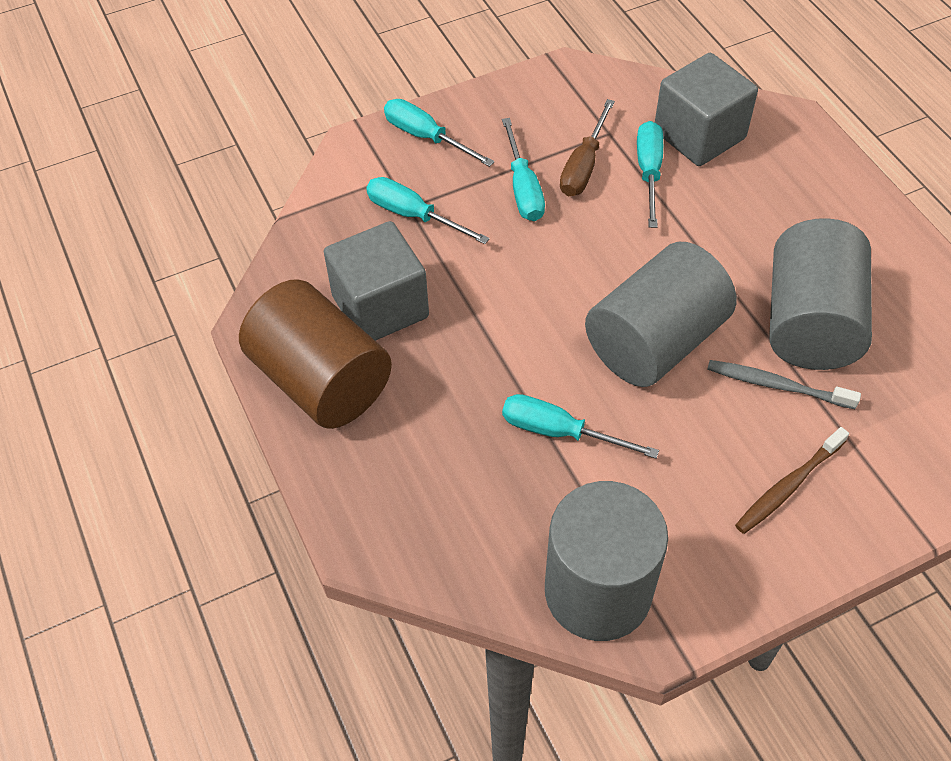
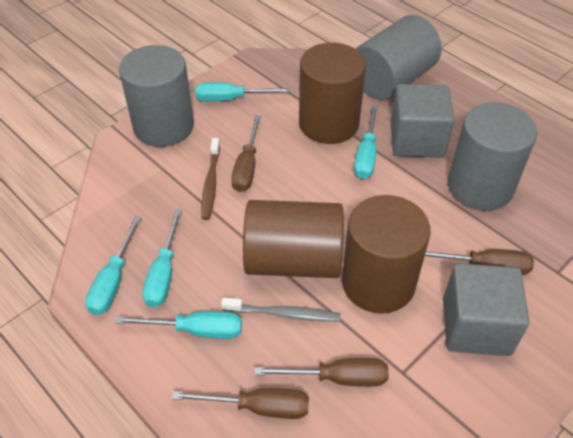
brown cylinder: 1 -> 3
brown screwdriver: 1 -> 4

